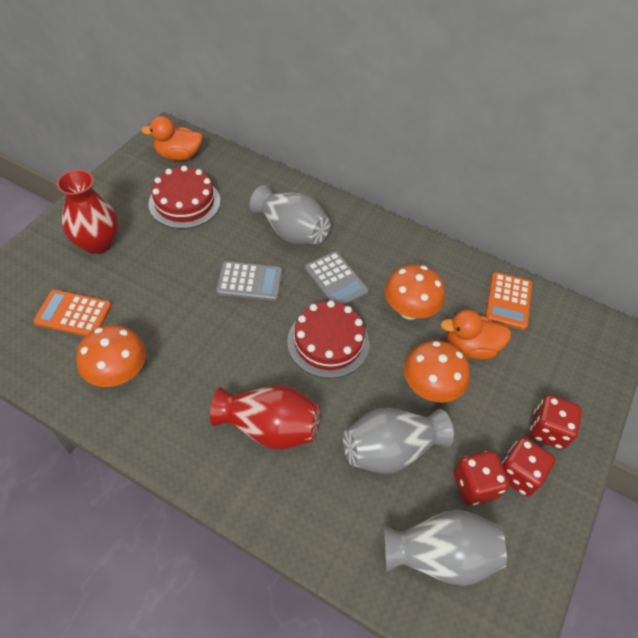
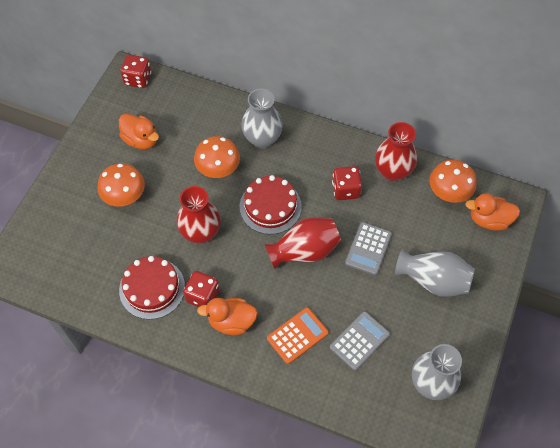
orange calculator: 2 -> 1
orange duck: 2 -> 3
red vase: 2 -> 3

